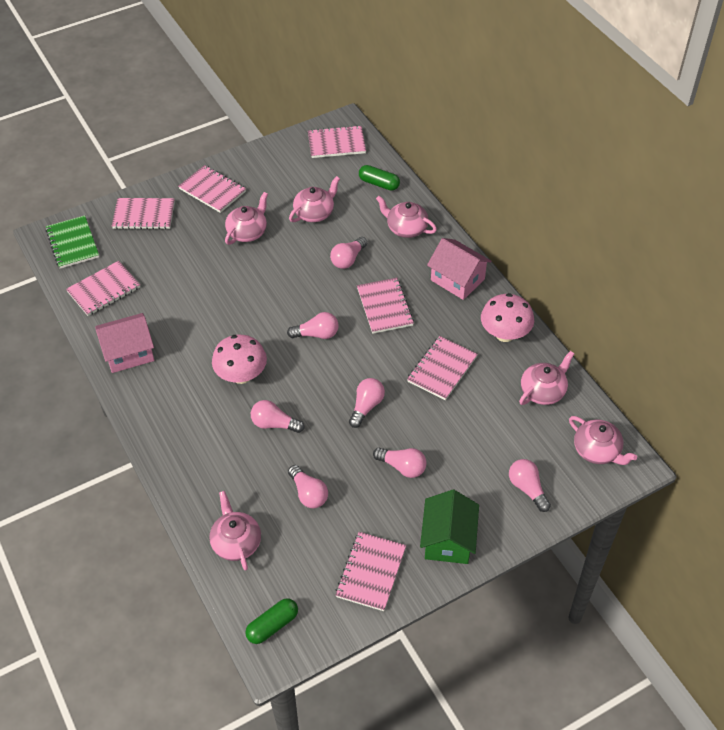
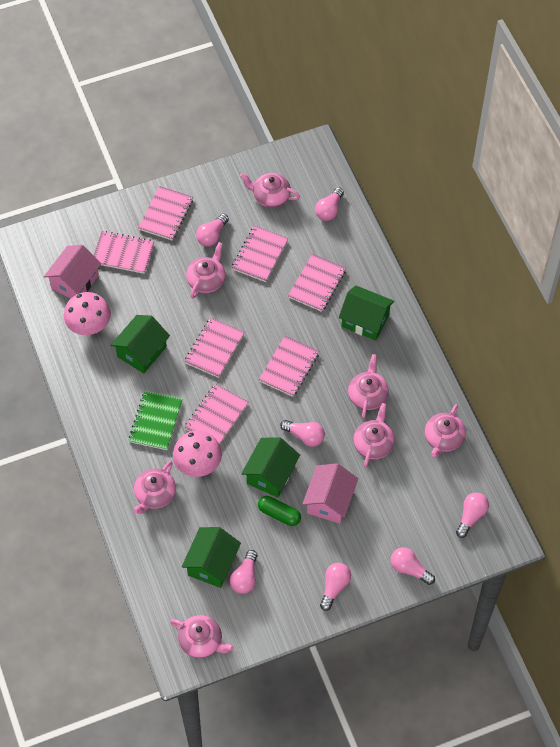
green capsule: 2 -> 1
green house: 1 -> 4
pink teapot: 6 -> 7

